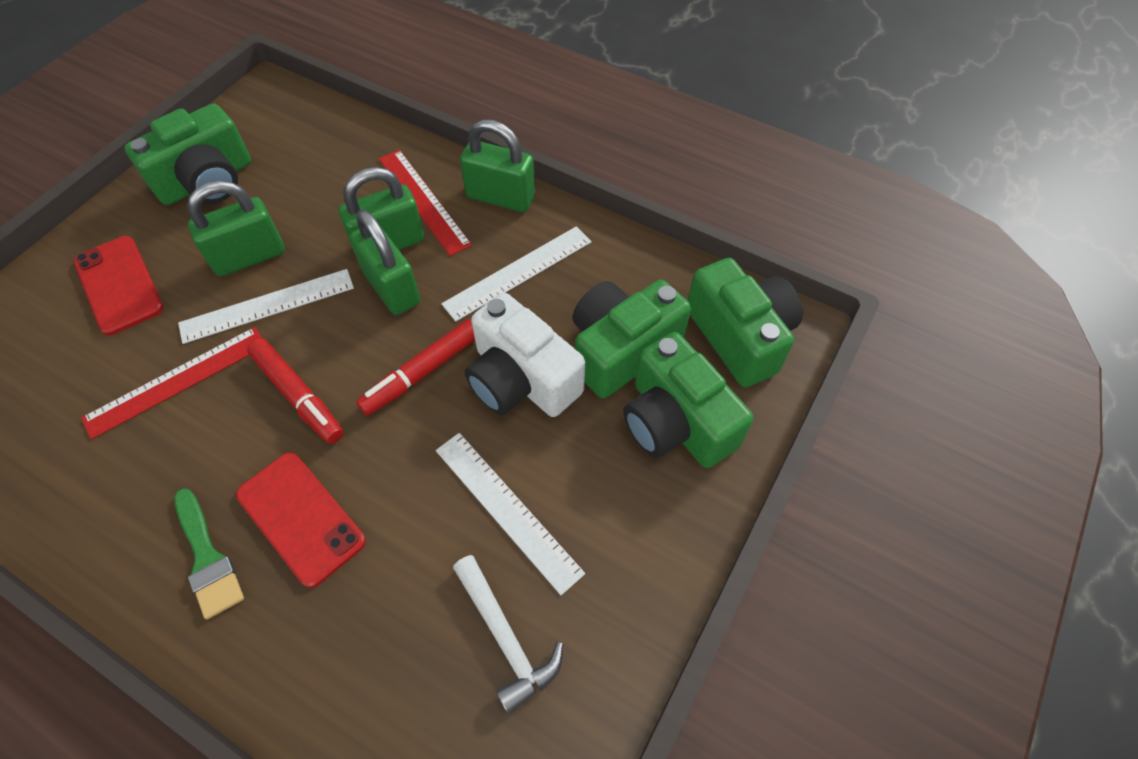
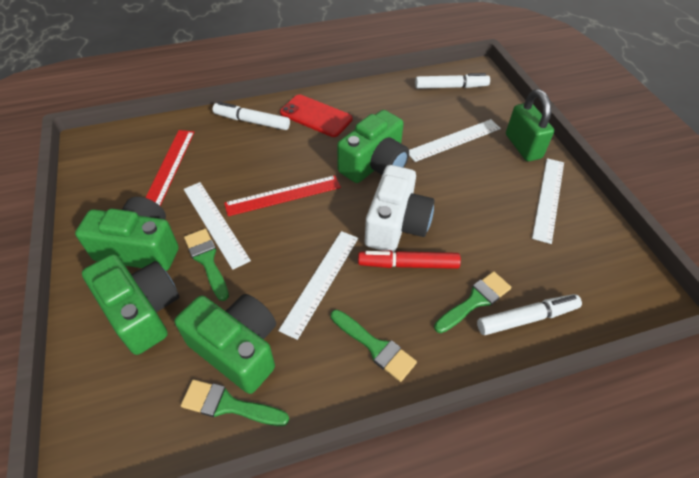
green brush: 1 -> 4
green padlock: 4 -> 1
red marker: 2 -> 1
red phone: 2 -> 1
white hammer: 1 -> 0
white marker: 0 -> 3
white ruler: 3 -> 4

